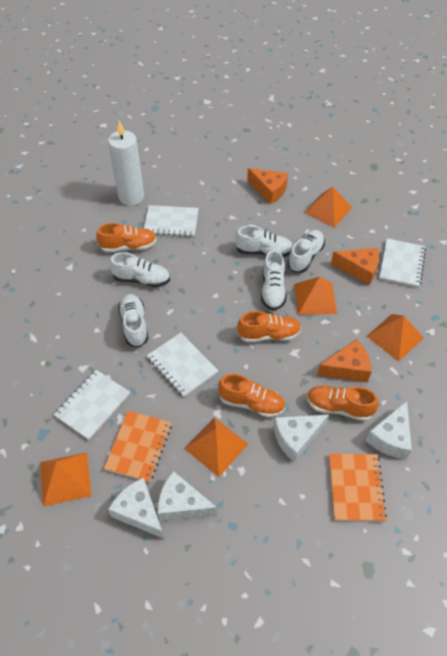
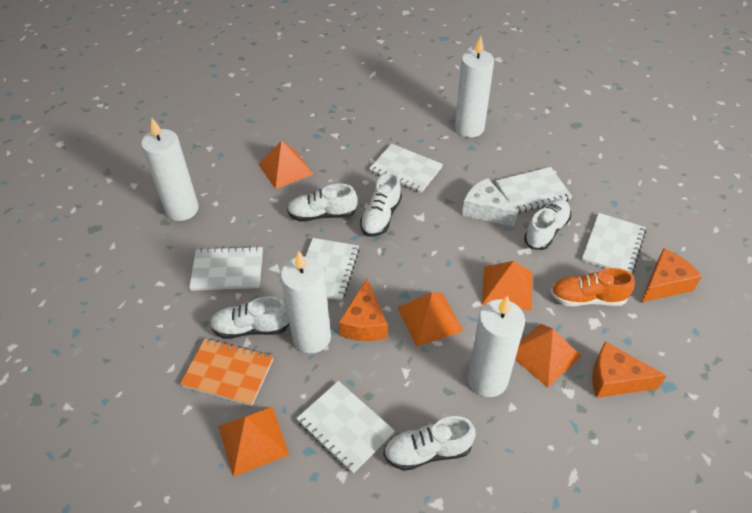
orange notebook: 2 -> 1
orange shoe: 4 -> 1
white candle: 1 -> 4
white cheese: 4 -> 1
white notebook: 4 -> 6

